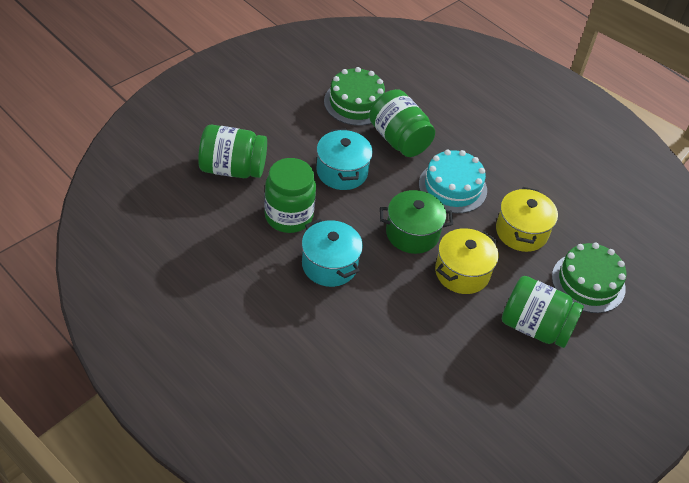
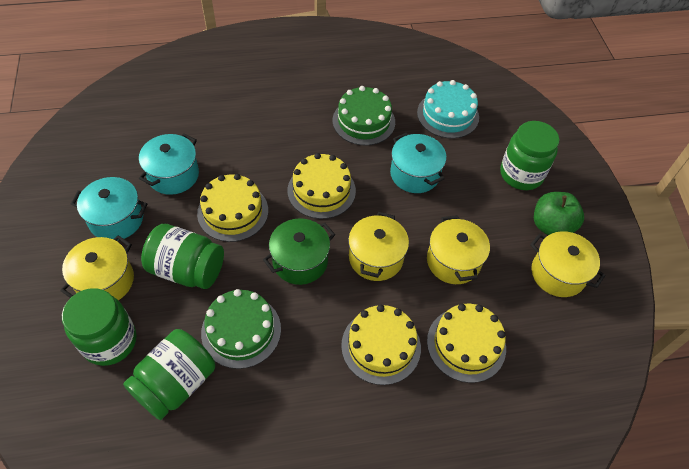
green apple: 0 -> 1
turquoise pot: 2 -> 3
yellow cake: 0 -> 4
yellow pot: 2 -> 4

